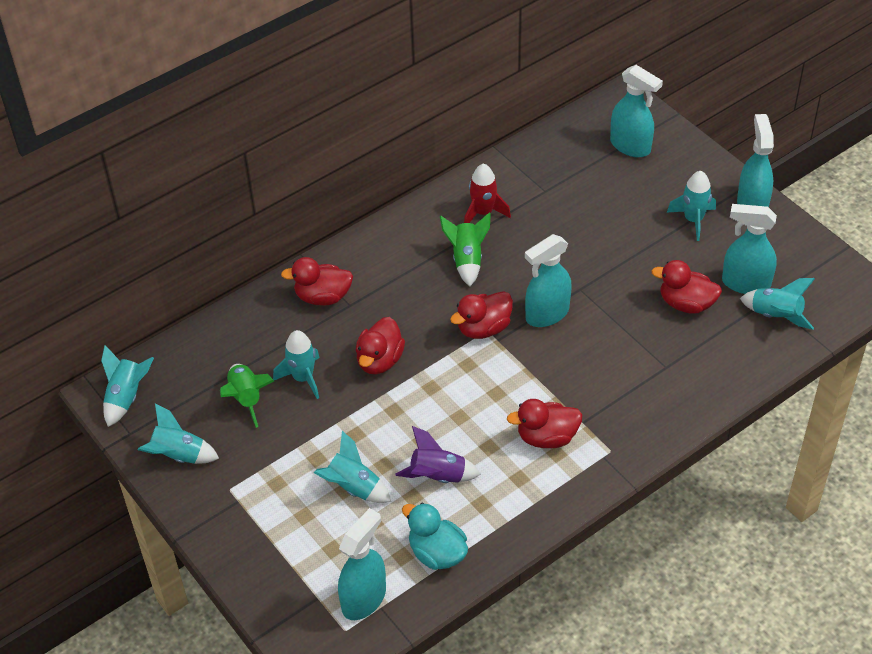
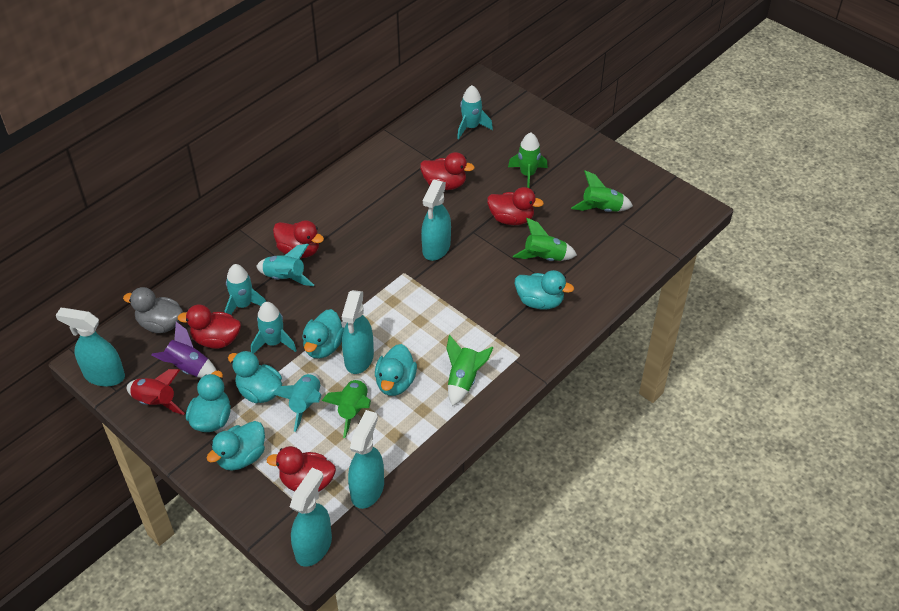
green rocket: 2 -> 5
grey duck: 0 -> 1
turquoise duck: 1 -> 6
turquoise rocket: 6 -> 5

